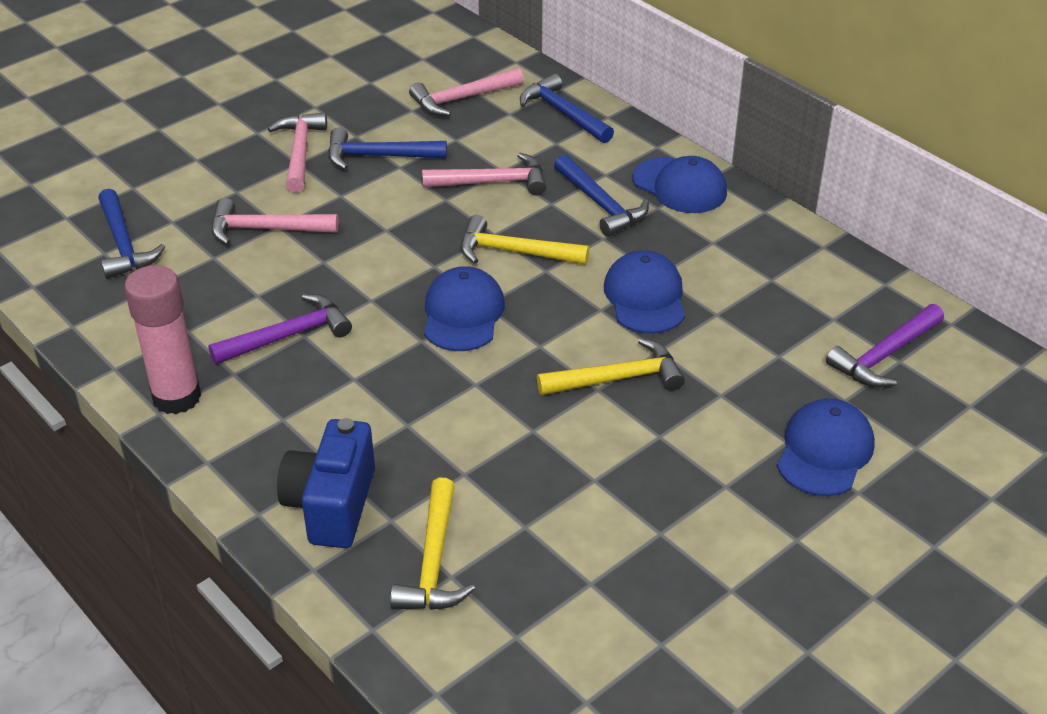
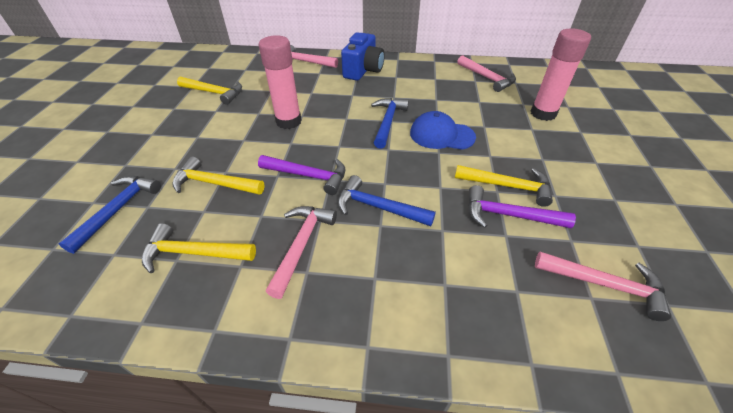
blue cap: 4 -> 1
blue hammer: 4 -> 3
pink glue stick: 1 -> 2
yellow hammer: 3 -> 4

